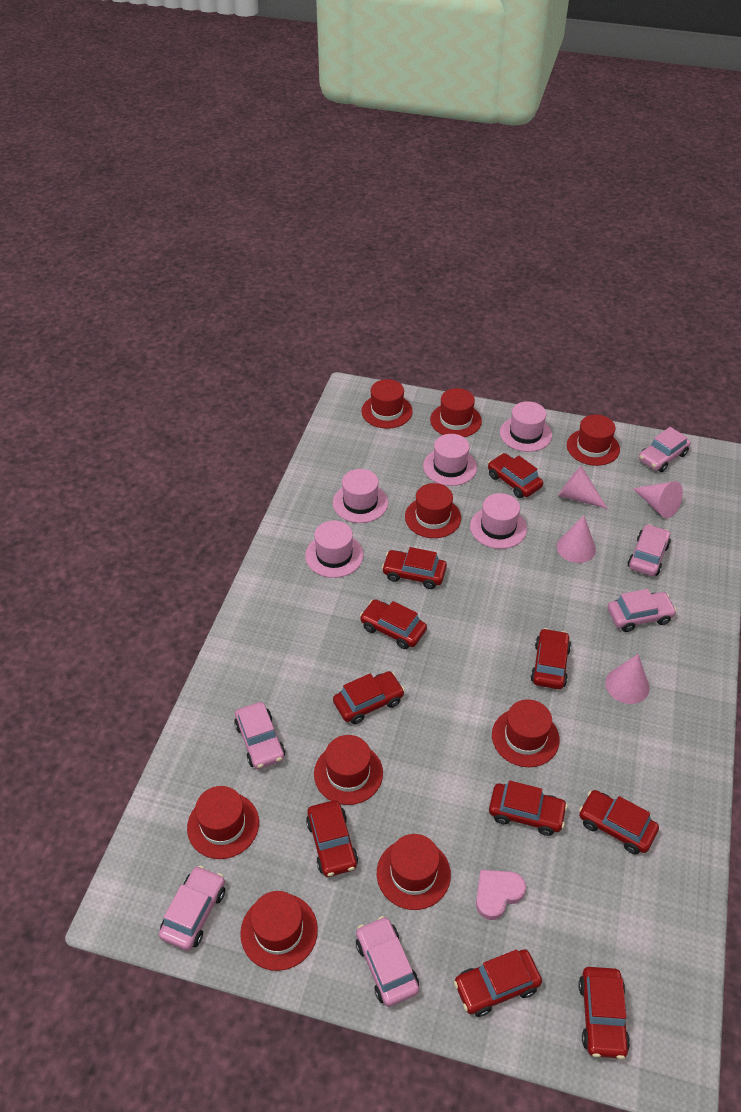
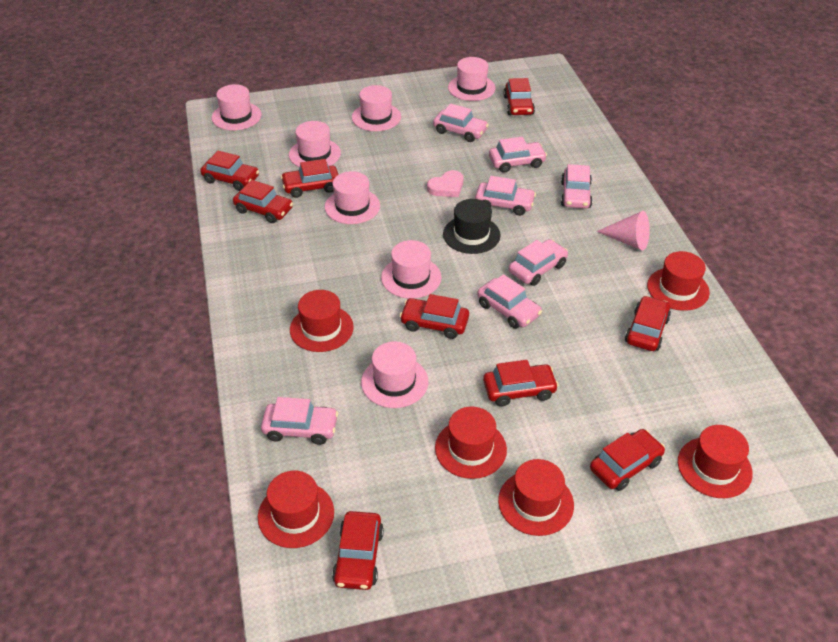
black hat: 0 -> 1
pink car: 6 -> 7
pink cone: 4 -> 1
pink hat: 5 -> 7
red car: 10 -> 9
red hat: 9 -> 6

